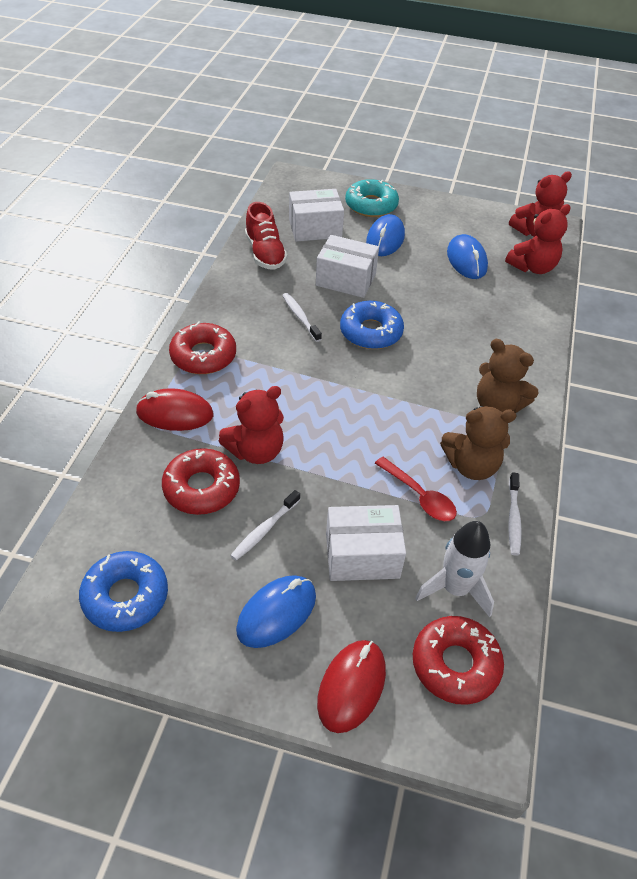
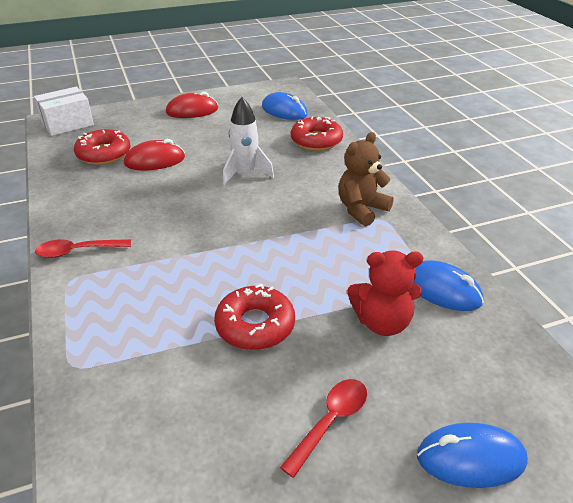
blue donut: 2 -> 0
brown teddy bear: 2 -> 1
red shoe: 1 -> 0
red spoon: 1 -> 2
red teddy bear: 3 -> 1
turquoise donut: 1 -> 0
white box: 3 -> 1
white toothbrush: 3 -> 0

